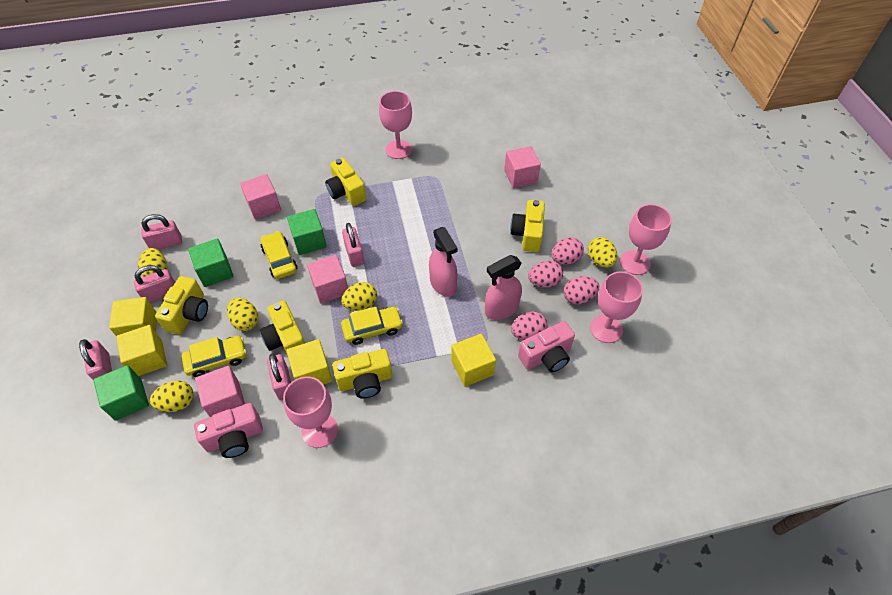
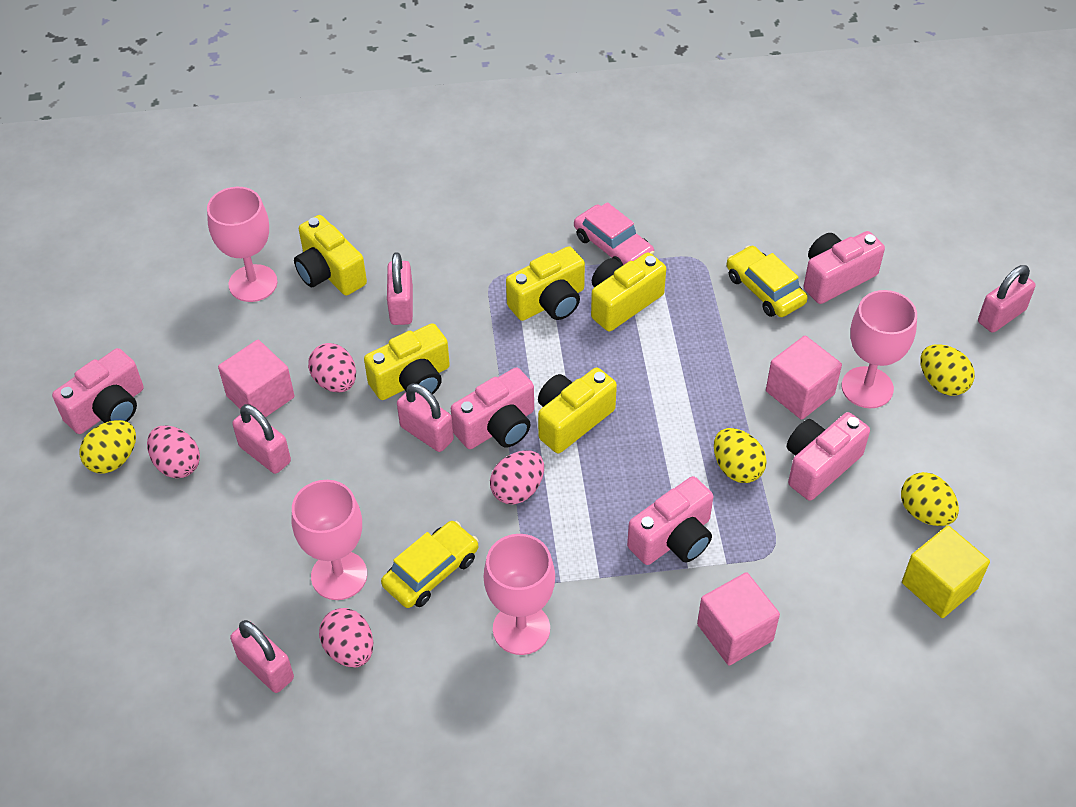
green cube: 3 -> 0
pink camera: 2 -> 5
pink car: 0 -> 1
pink cube: 4 -> 3
pink spray bottle: 2 -> 0
yellow car: 3 -> 2
yellow cube: 4 -> 1
yellow egg: 5 -> 4

